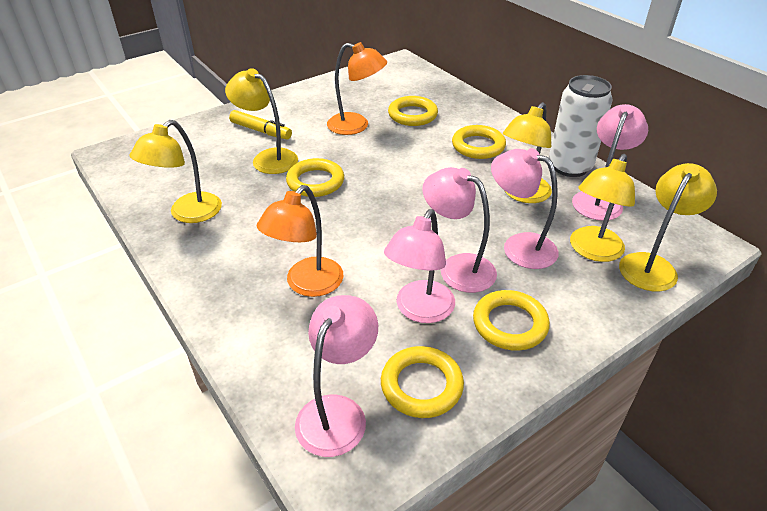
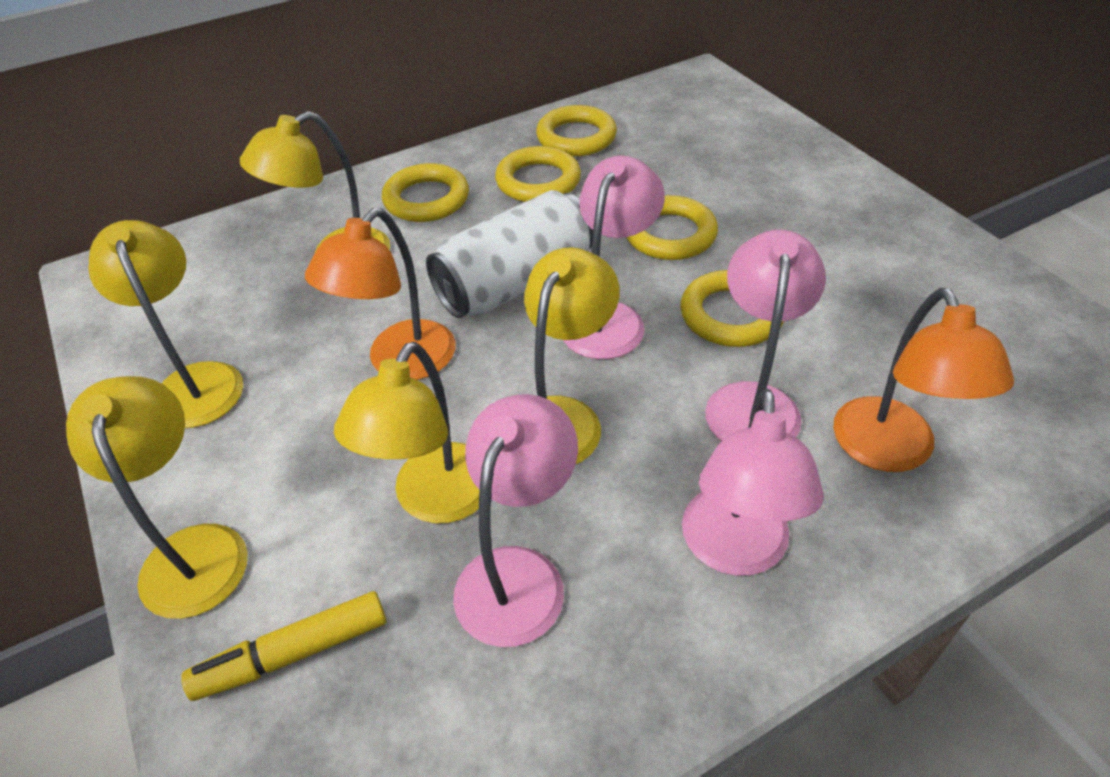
pink lamp: 5 -> 4

